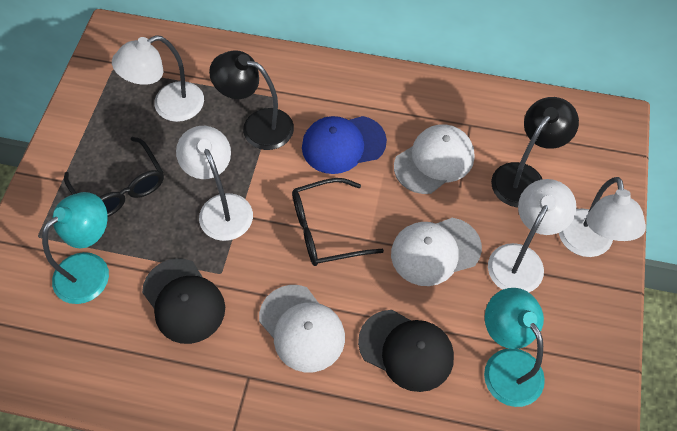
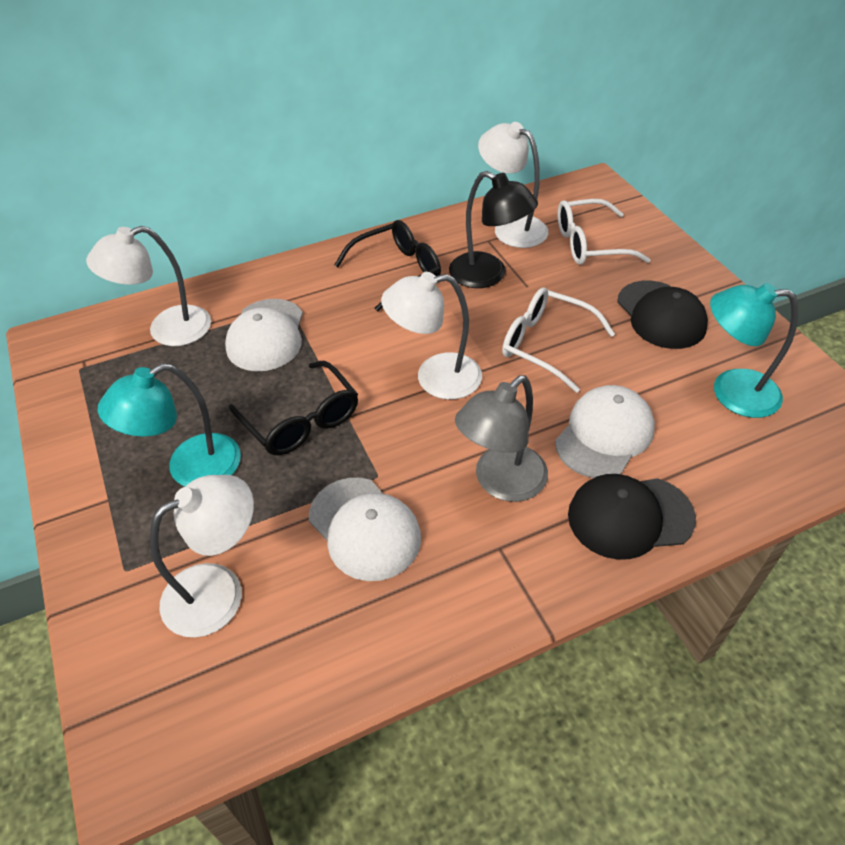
black lamp: 2 -> 1
blue cap: 1 -> 0
grey lamp: 0 -> 1
white glasses: 0 -> 2

